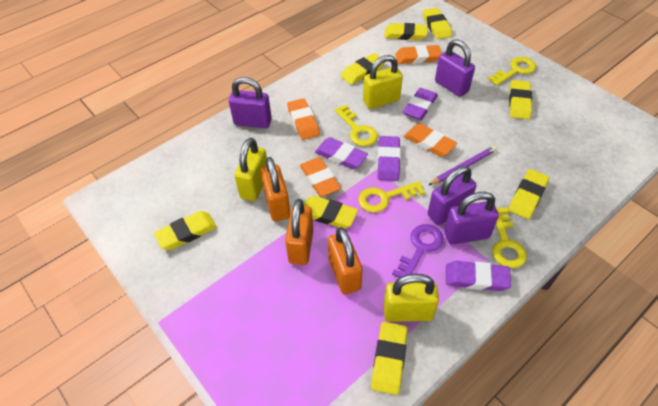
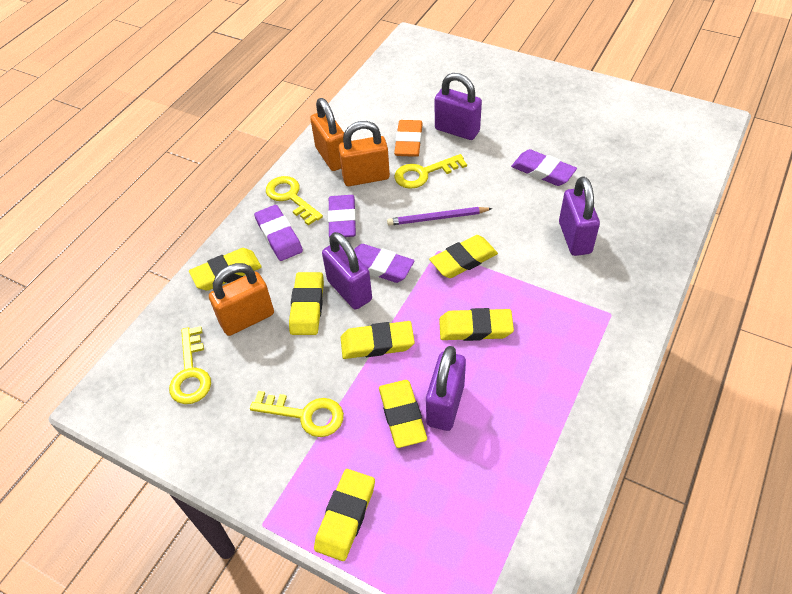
orange eraser: 4 -> 1
purple key: 1 -> 0
yellow eraser: 8 -> 7
yellow padlock: 3 -> 0

